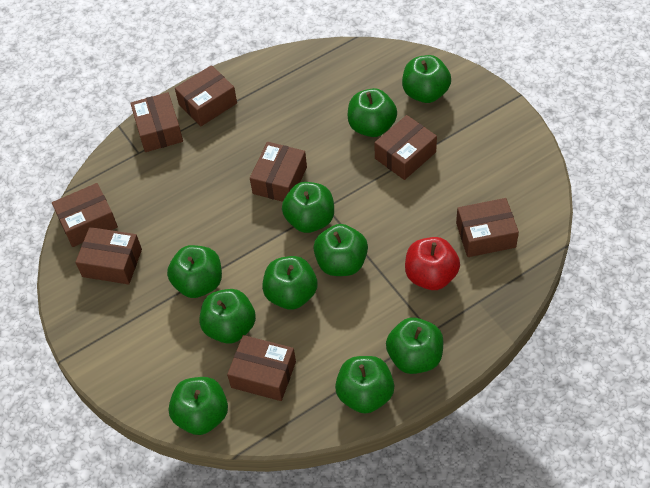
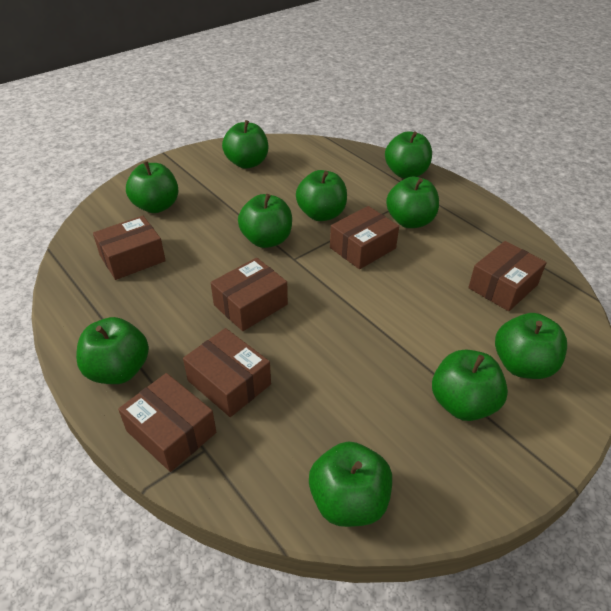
brown box: 8 -> 6
red apple: 1 -> 0

